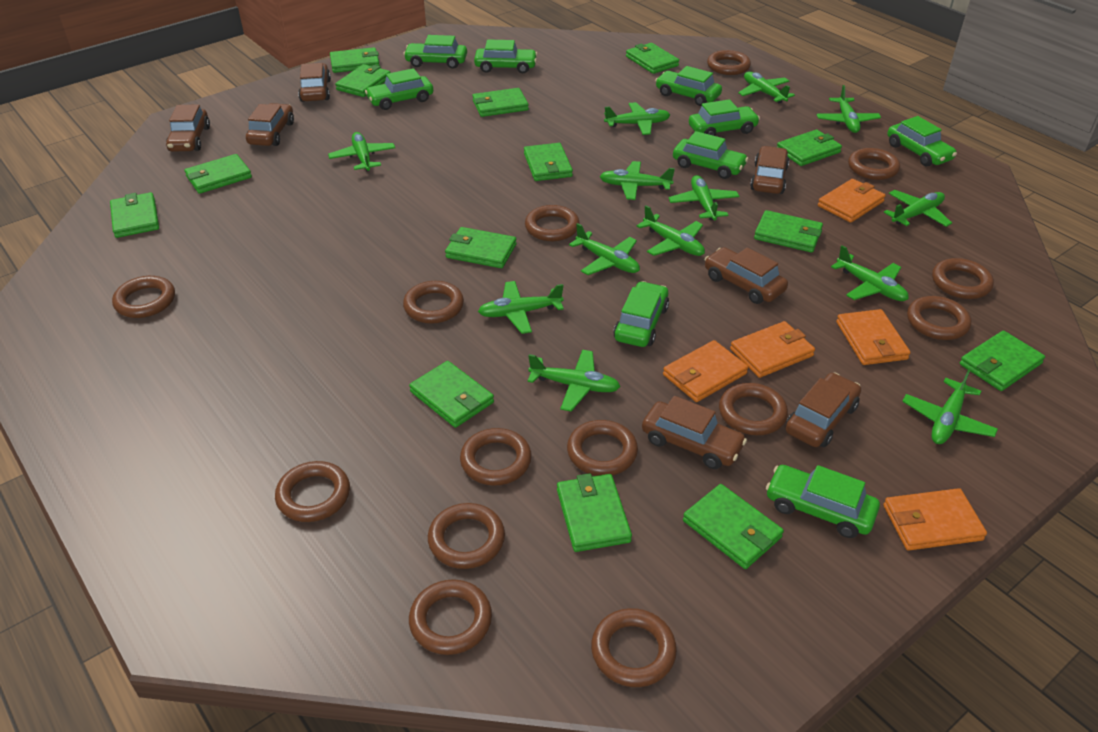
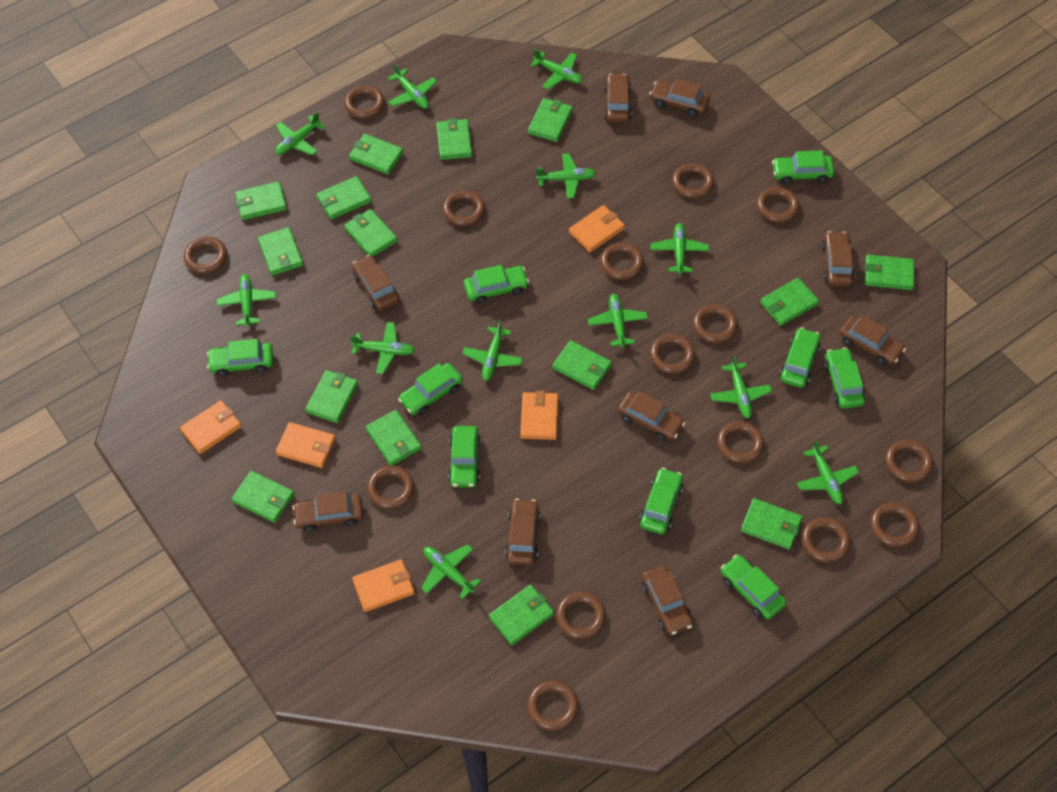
brown car: 7 -> 9
brown ring: 14 -> 15
green plane: 13 -> 12
green wallet: 14 -> 15

